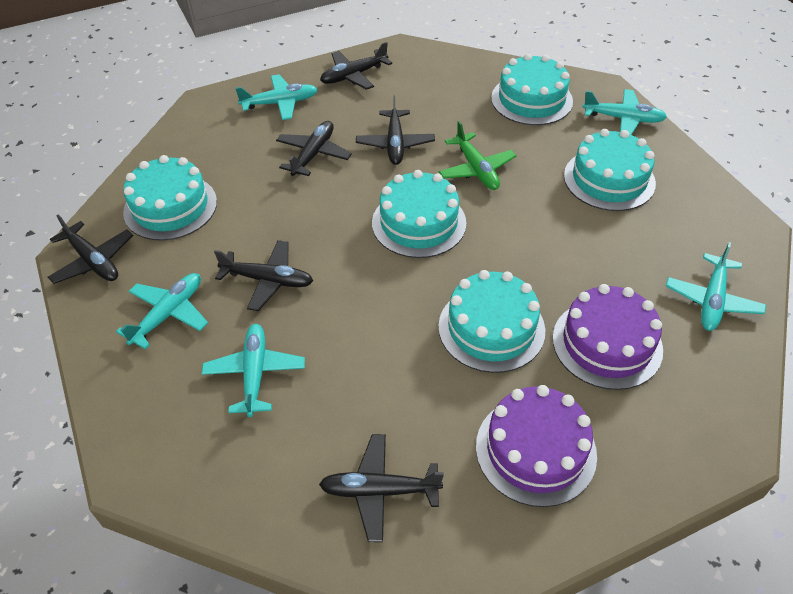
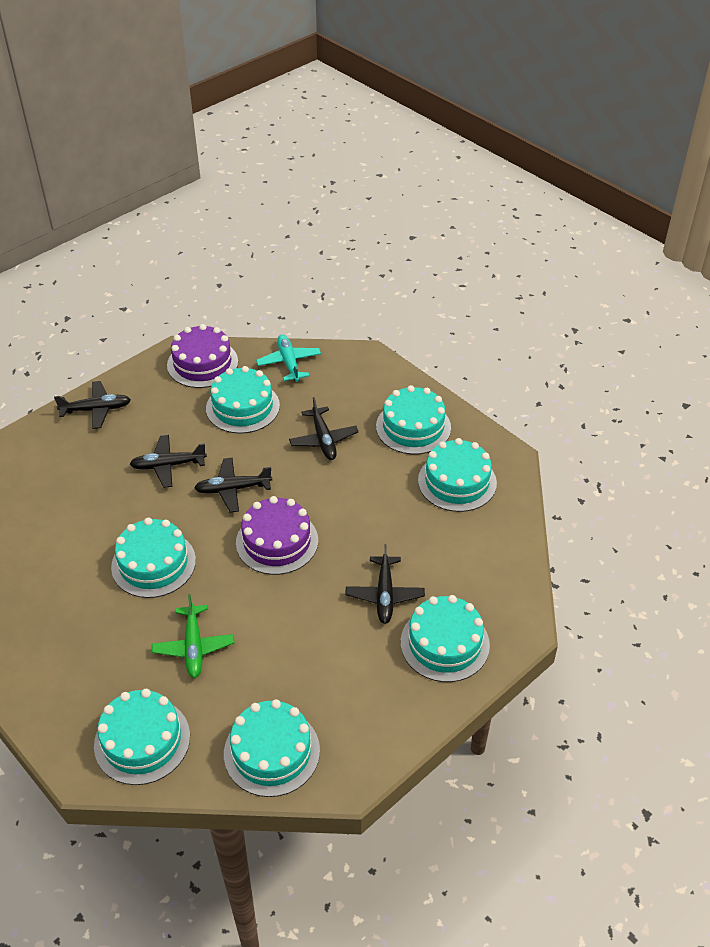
black plane: 6 -> 5
turquoise cake: 5 -> 7
turquoise plane: 5 -> 1

